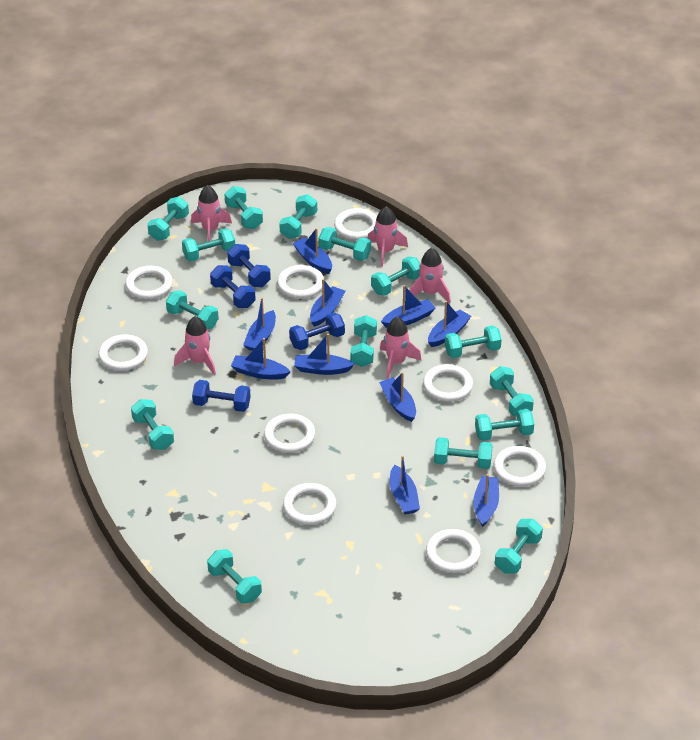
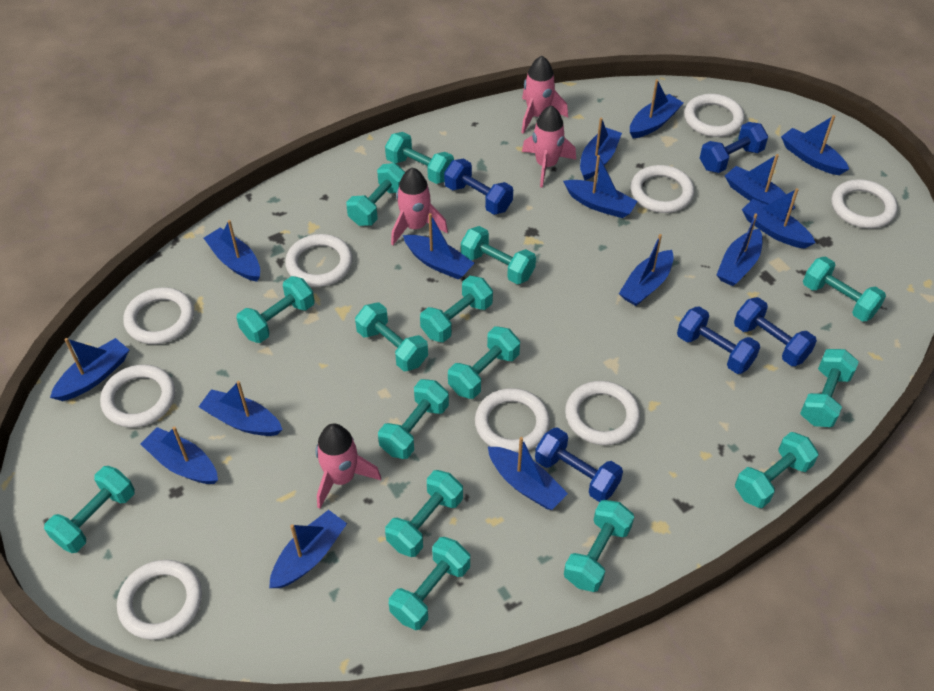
blue boat: 10 -> 15
blue dumbbell: 4 -> 5
pink rocket: 5 -> 4

